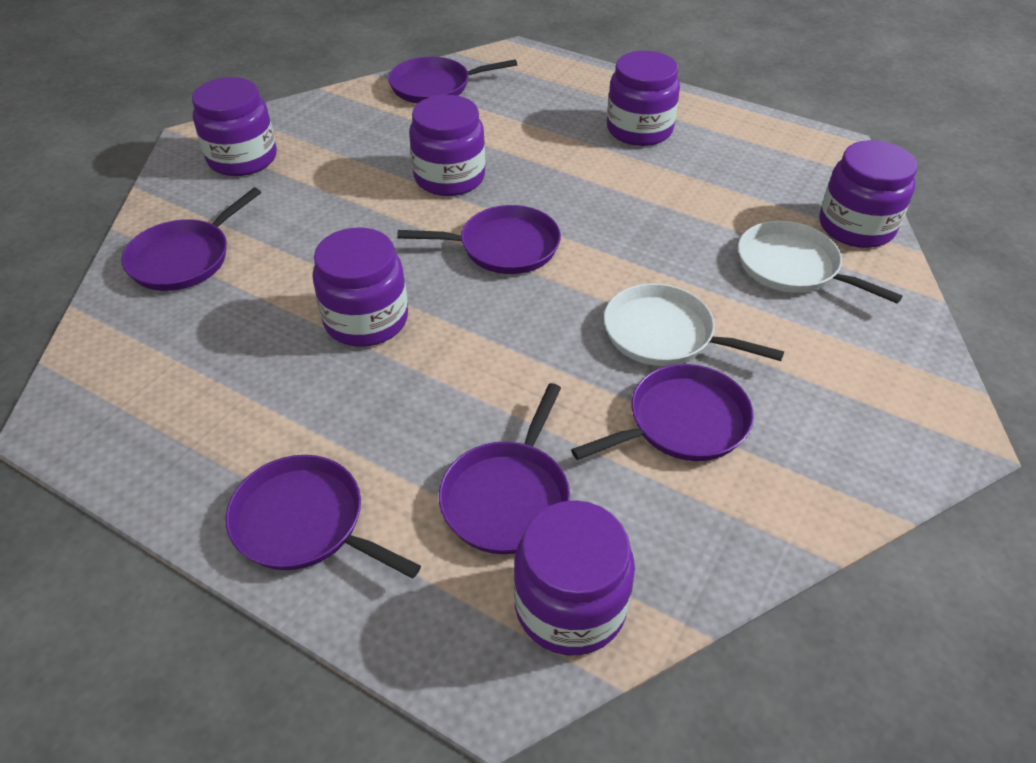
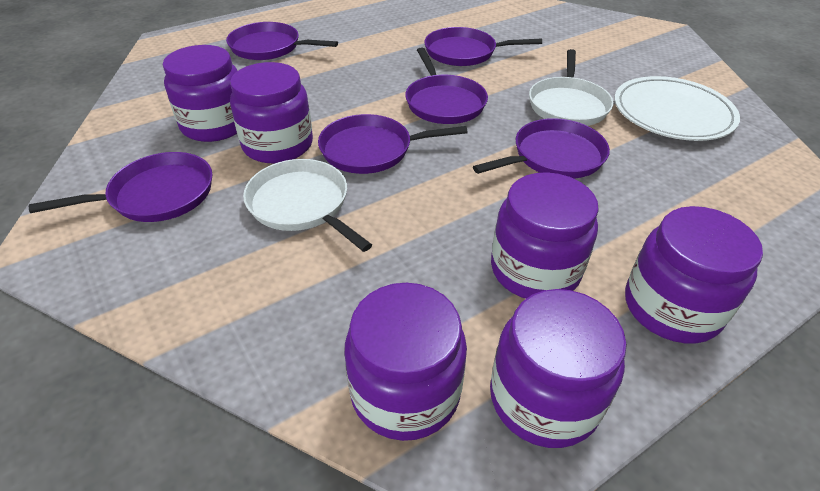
white plate: 0 -> 1

